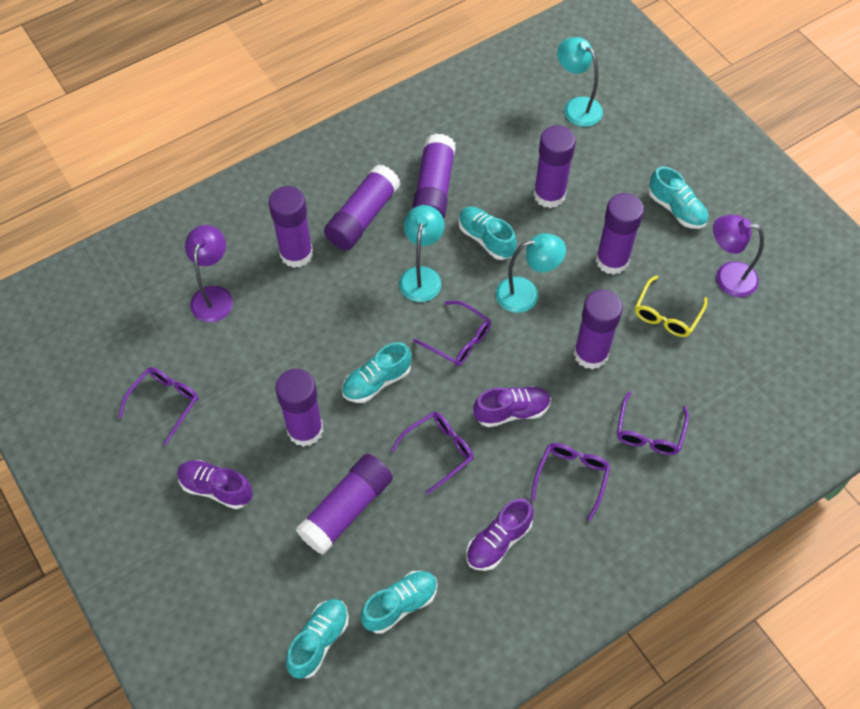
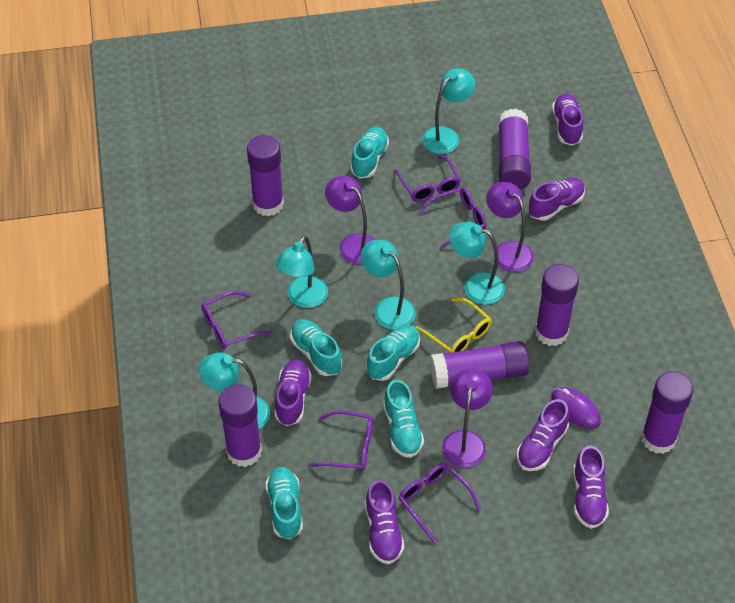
purple glue stick: 8 -> 6
purple lamp: 2 -> 3
purple mouse: 0 -> 1
purple shoe: 3 -> 6
turquoise lamp: 3 -> 5

